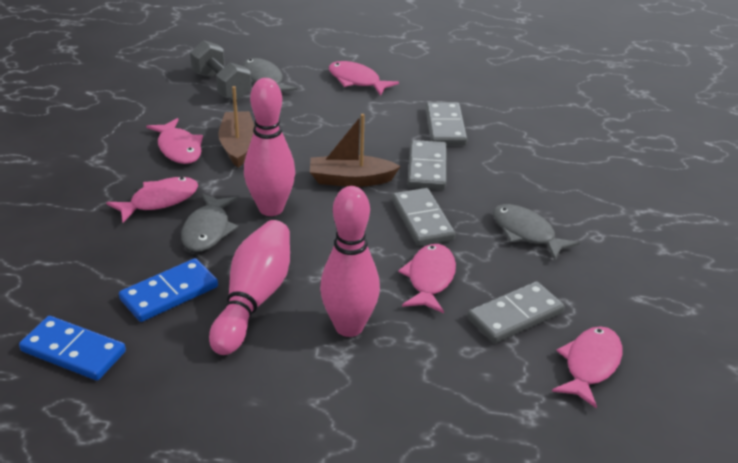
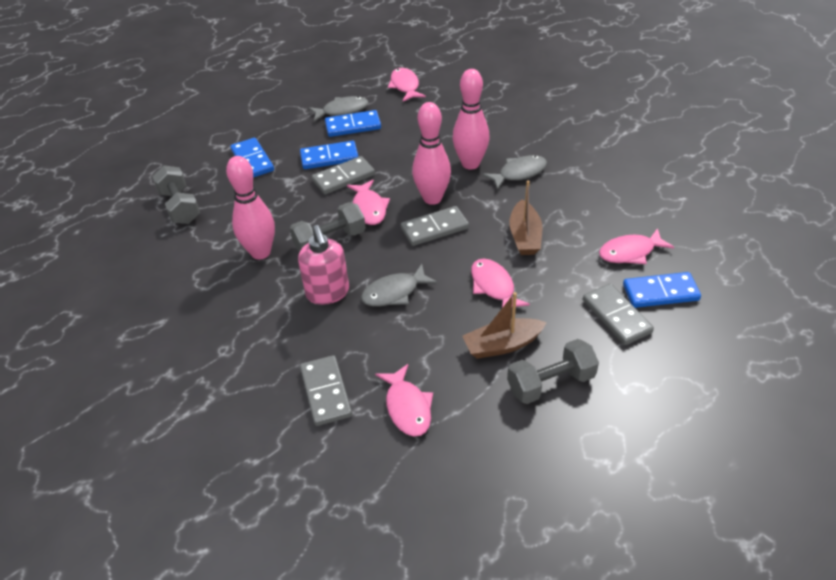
blue domino: 2 -> 4
grey dumbbell: 1 -> 3
pink soap dispenser: 0 -> 1

